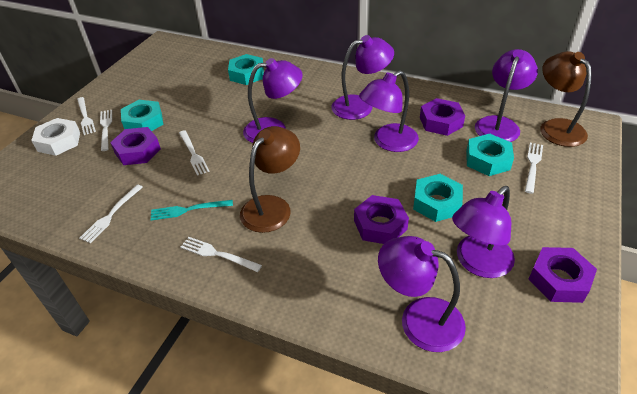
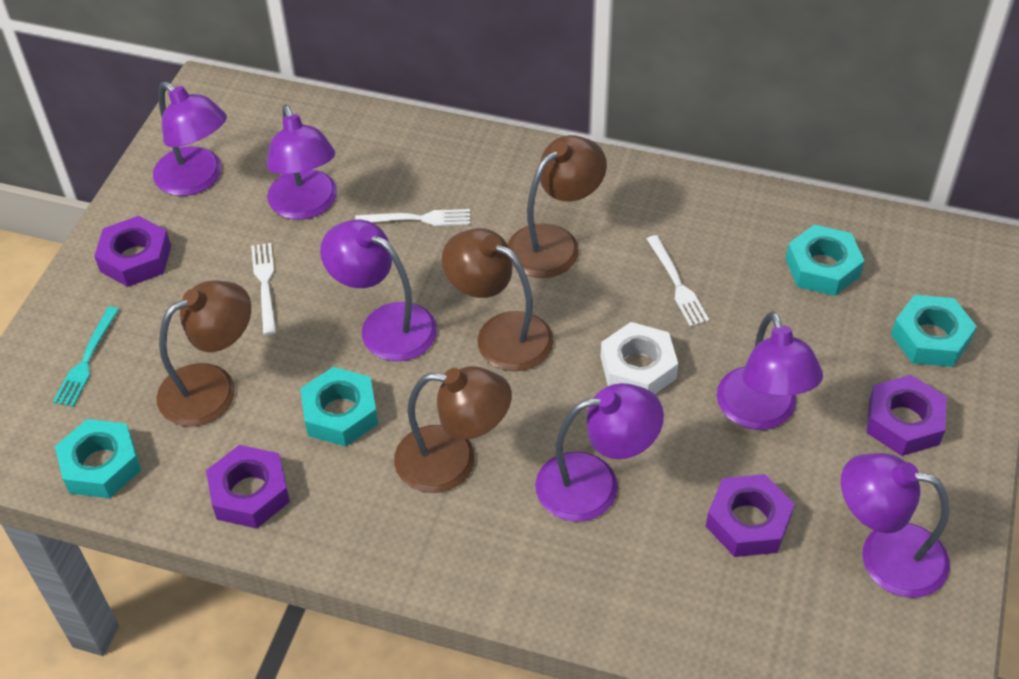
brown lamp: 2 -> 4
white fork: 6 -> 3

